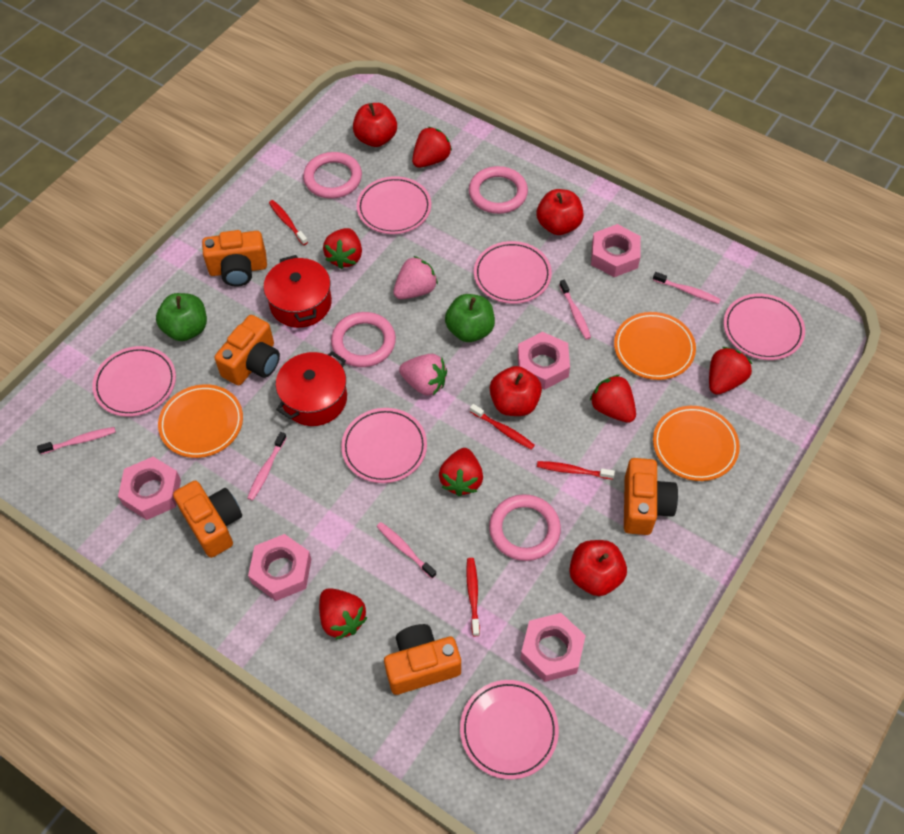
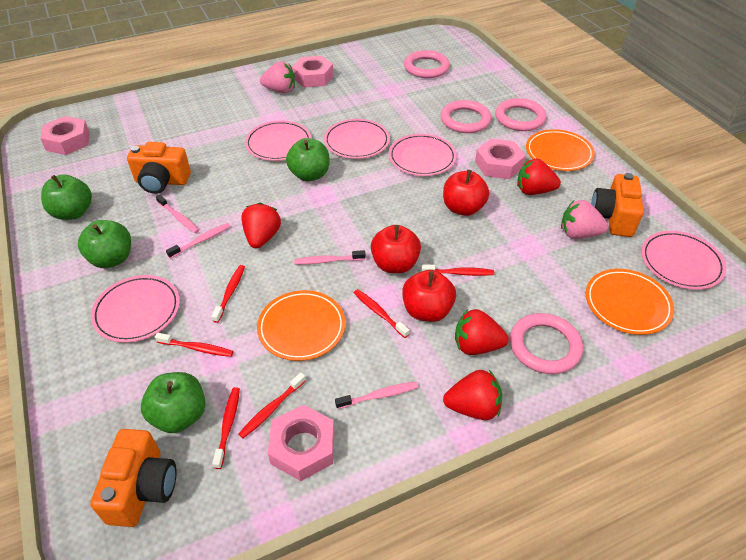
green apple: 2 -> 4
orange camera: 5 -> 3
pink nut: 5 -> 4
pink plate: 6 -> 5
pink toothbrush: 5 -> 4
red apple: 4 -> 3
red pot: 2 -> 0
red strawberry: 6 -> 4
red toothbrush: 4 -> 6

